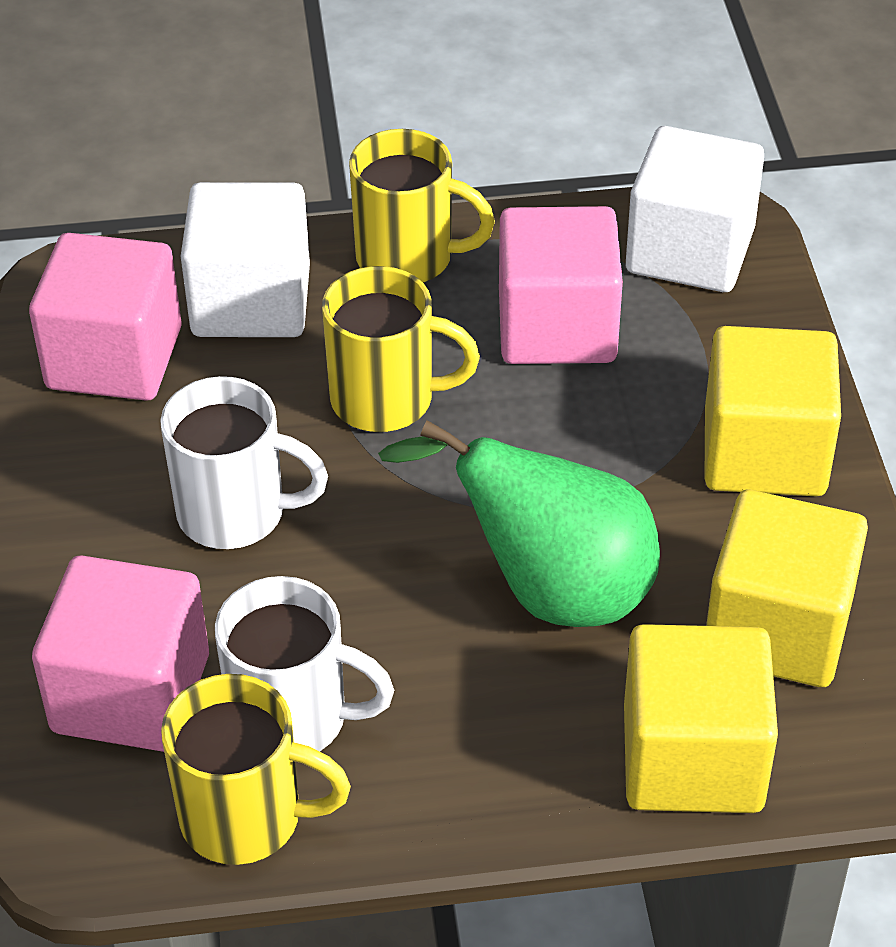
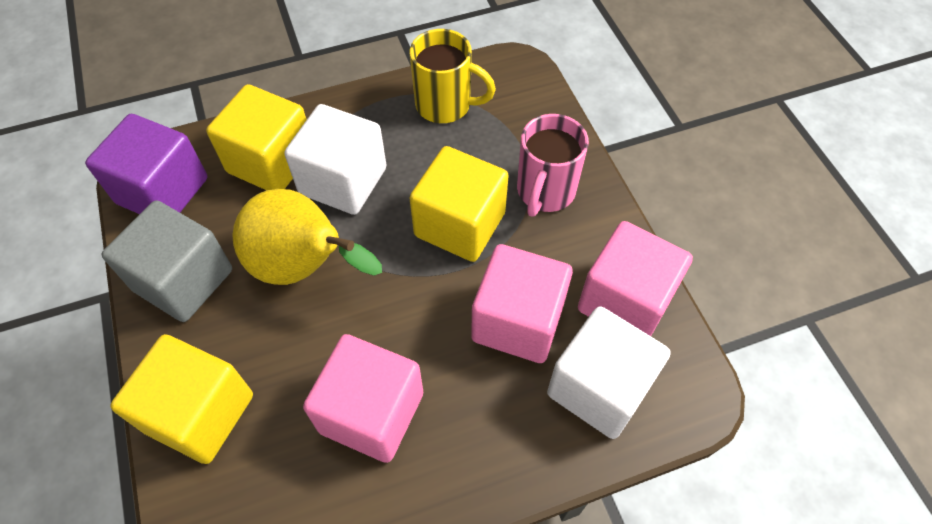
green pear: 1 -> 0
grey cube: 0 -> 1
pink mug: 0 -> 1
purple cube: 0 -> 1
white mug: 2 -> 0
yellow mug: 3 -> 1
yellow pear: 0 -> 1

